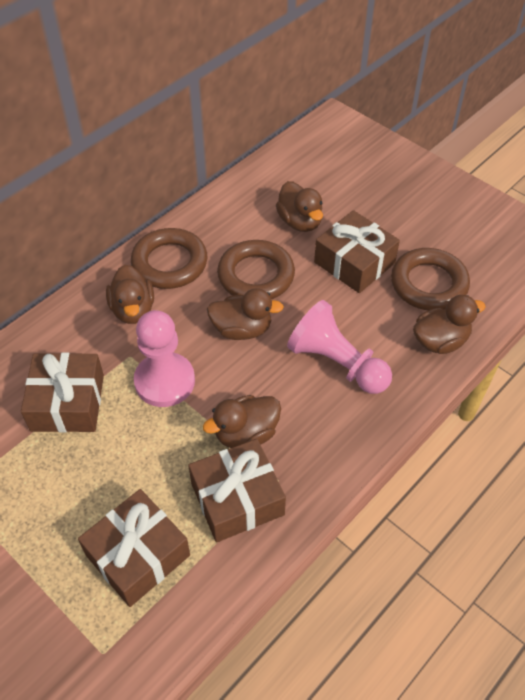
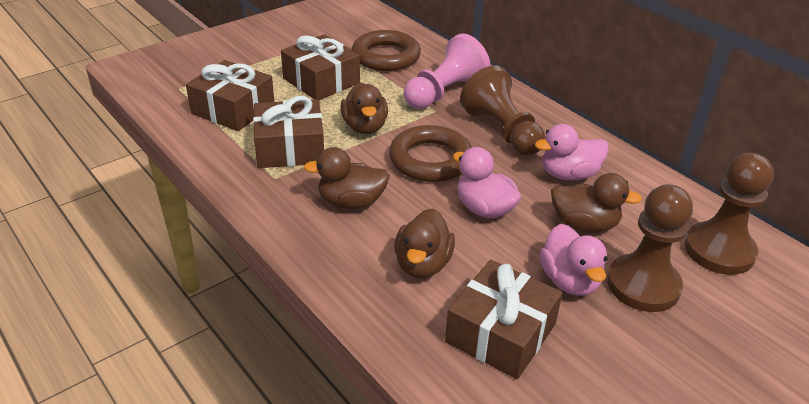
brown duck: 5 -> 4
brown pawn: 0 -> 3
brown ring: 3 -> 2
pink duck: 0 -> 3
pink pawn: 2 -> 1

